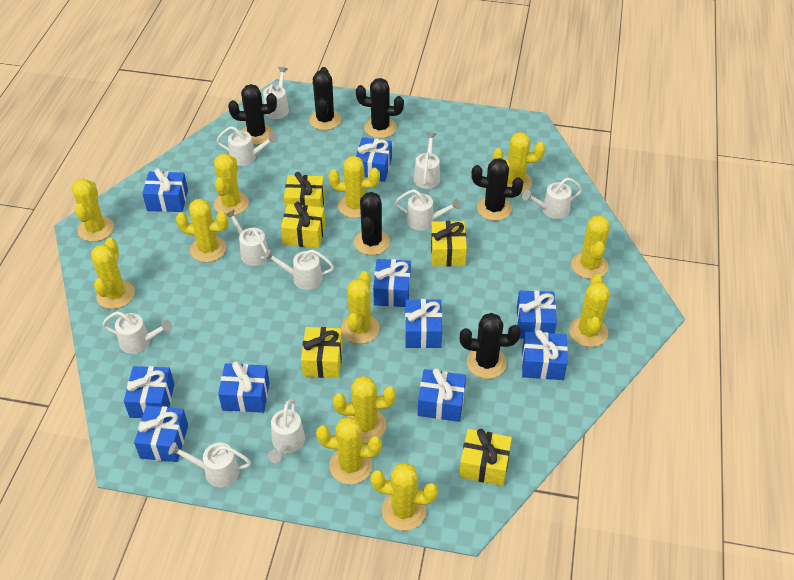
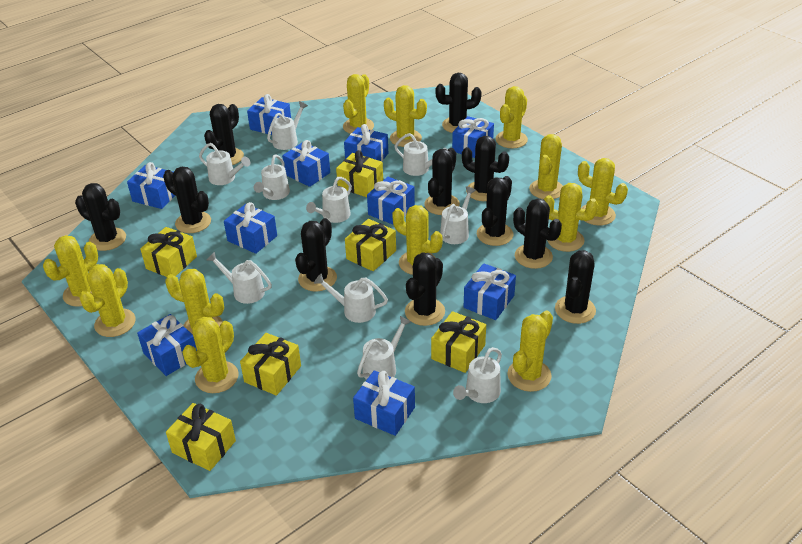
black cactus: 6 -> 11
yellow gift: 5 -> 6

